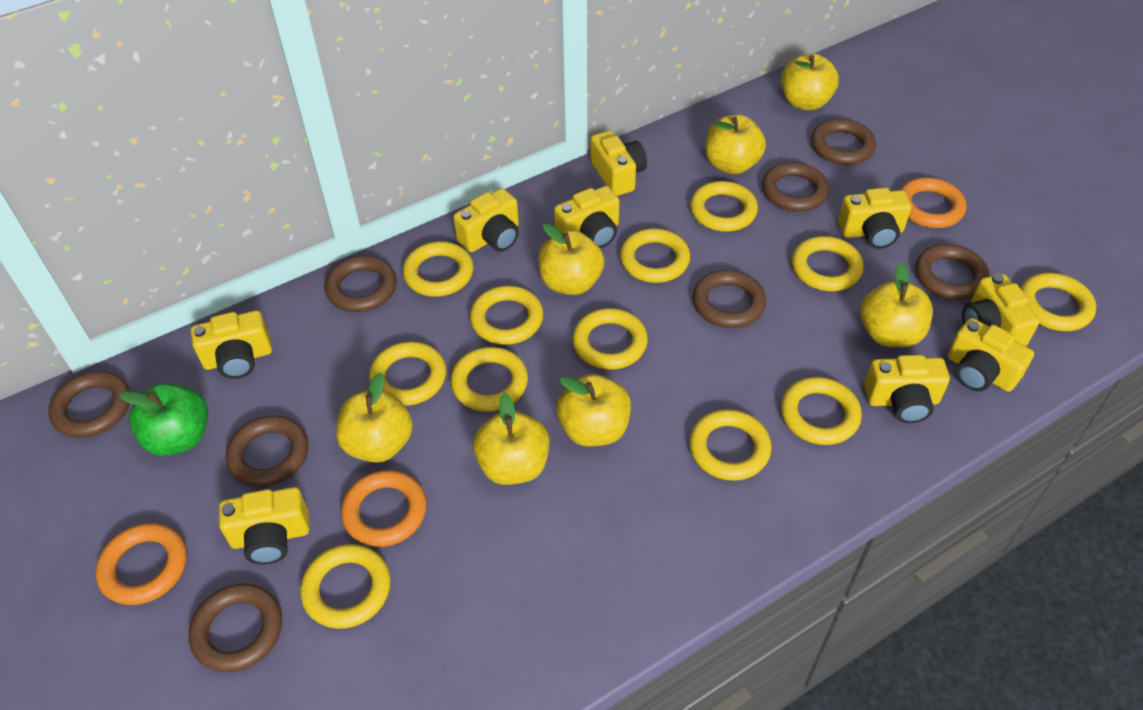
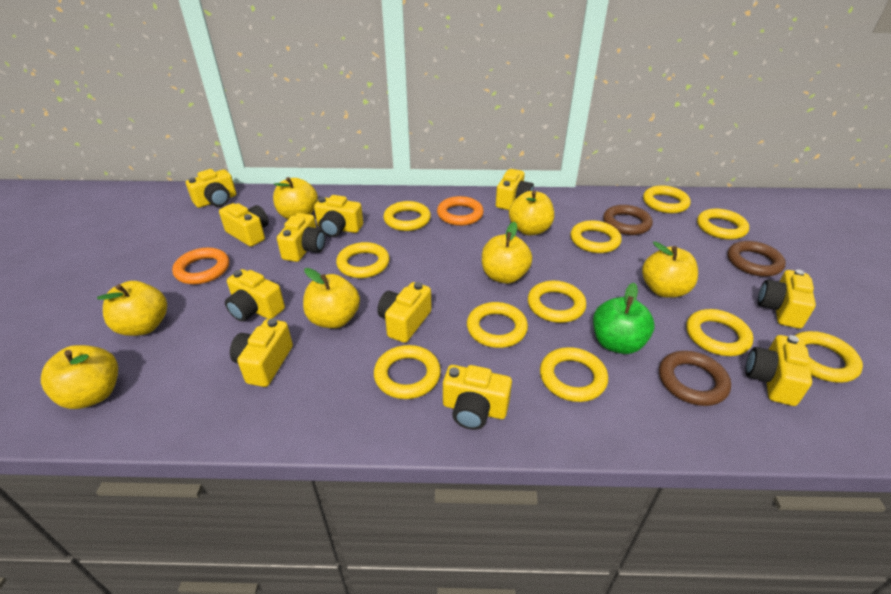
brown ring: 8 -> 3
orange ring: 3 -> 2
yellow camera: 9 -> 11
yellow ring: 12 -> 11

